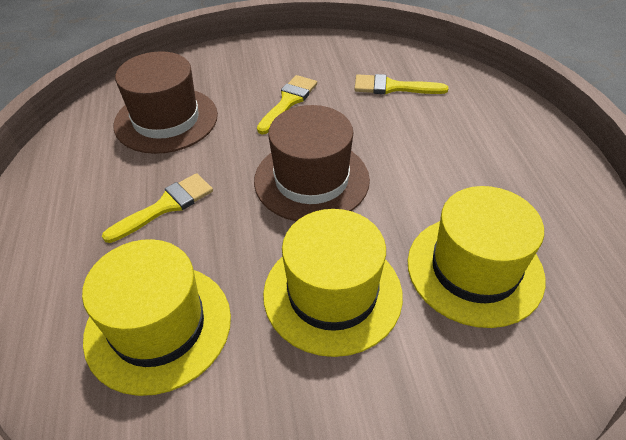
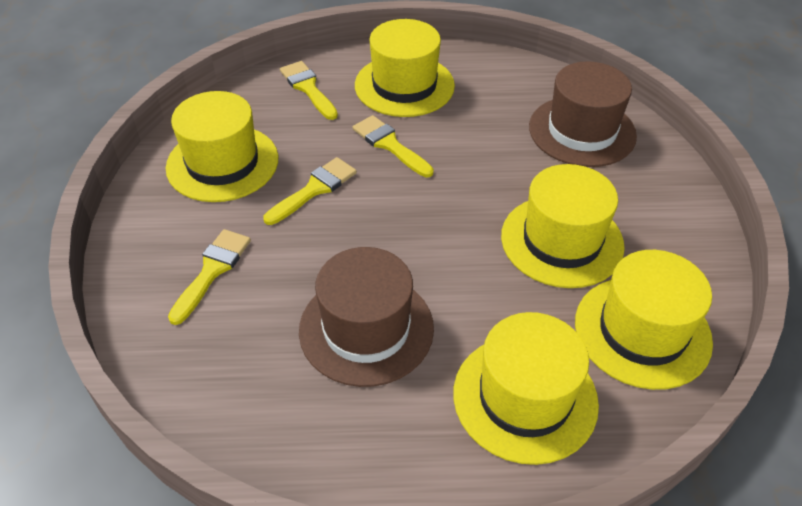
yellow brush: 3 -> 4
yellow hat: 3 -> 5

